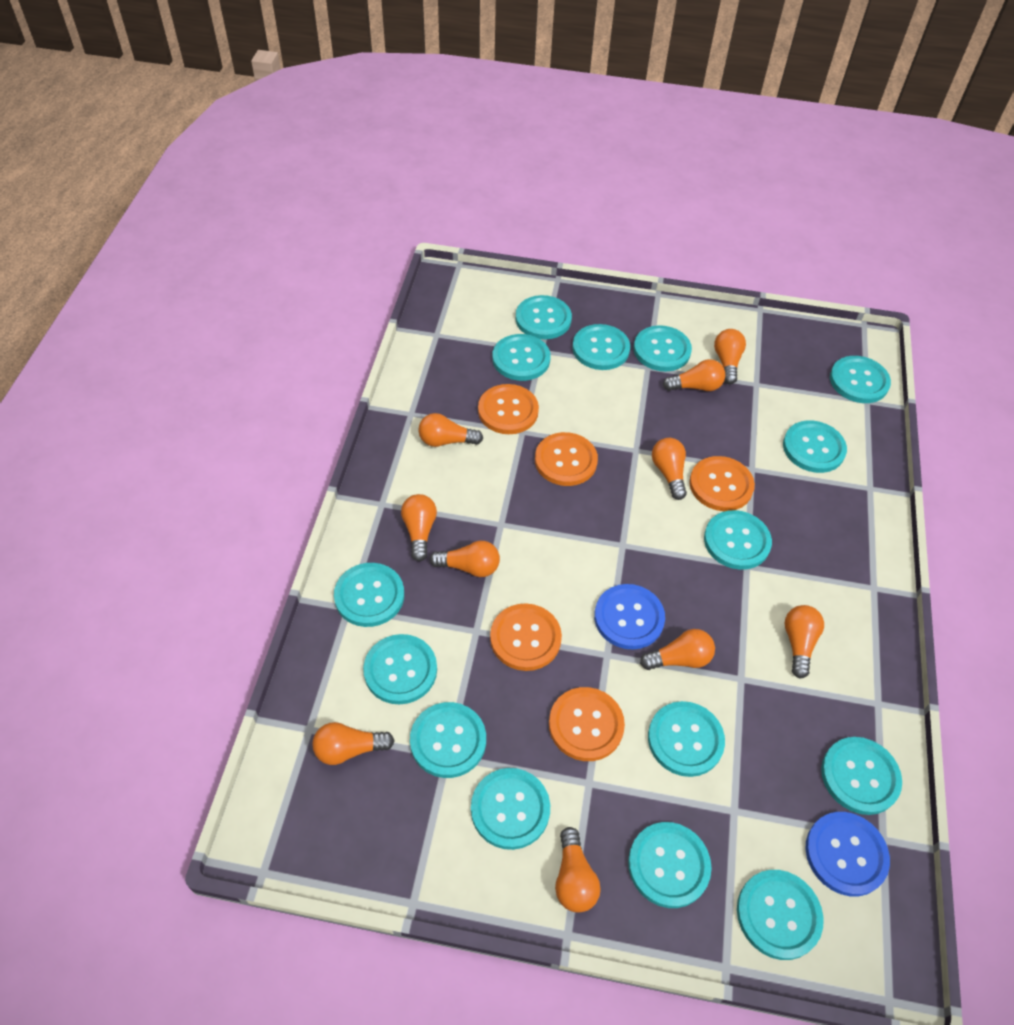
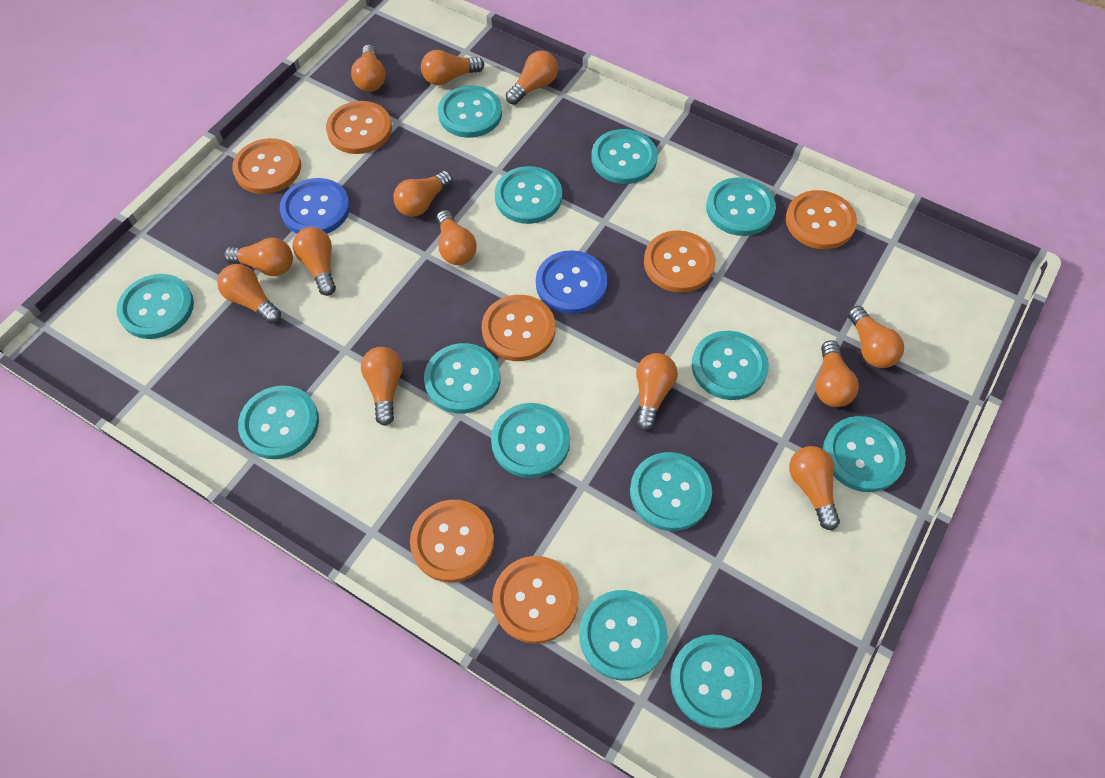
orange button: 5 -> 7
orange light bulb: 10 -> 13
turquoise button: 15 -> 13

